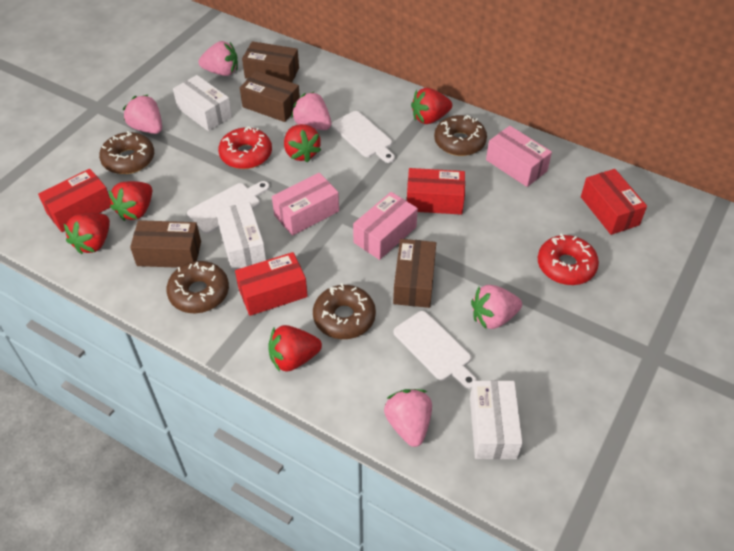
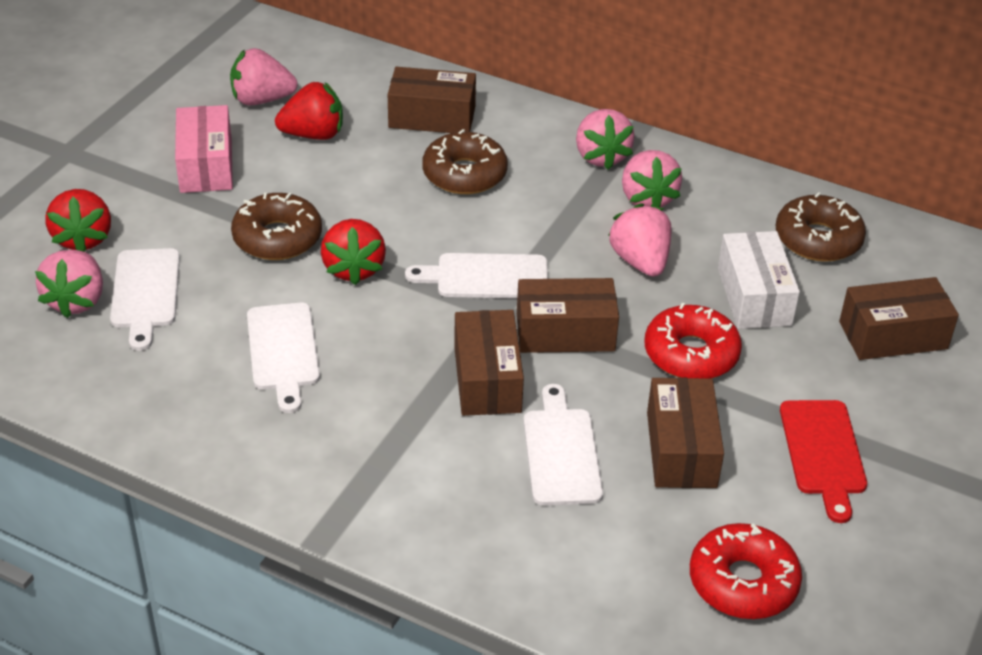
brown box: 4 -> 5
brown donut: 4 -> 3
pink box: 3 -> 1
red box: 4 -> 0
red cutting board: 0 -> 1
red strawberry: 5 -> 3
white box: 3 -> 1
white cutting board: 3 -> 4

